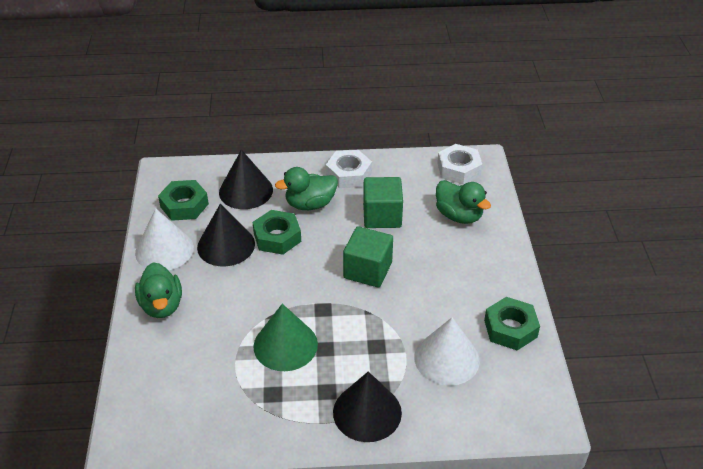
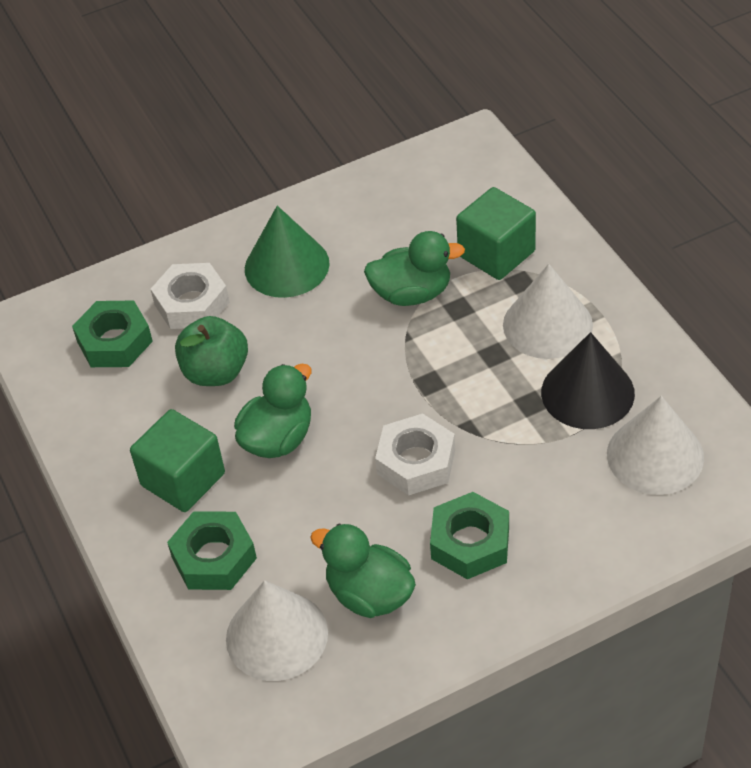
black cone: 3 -> 1
green apple: 0 -> 1
white cone: 2 -> 3

